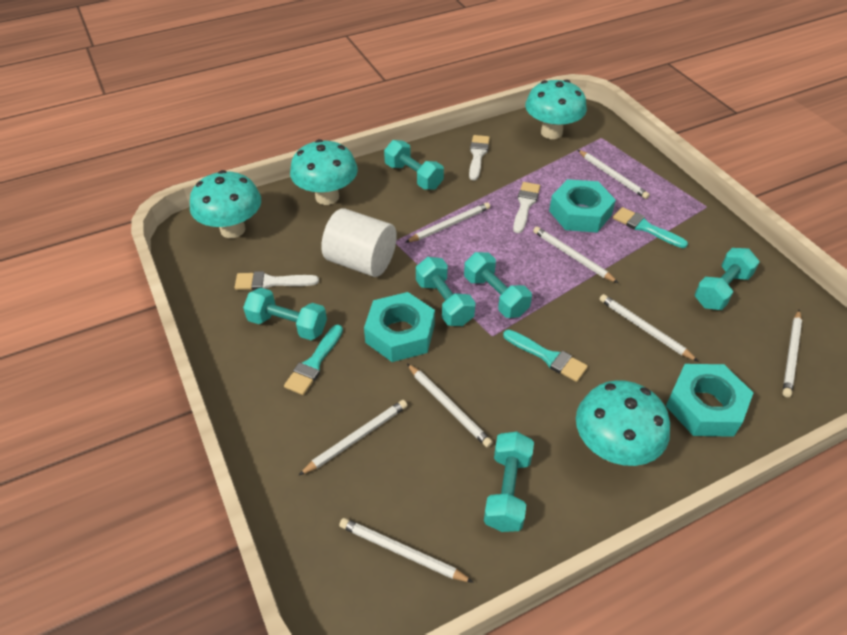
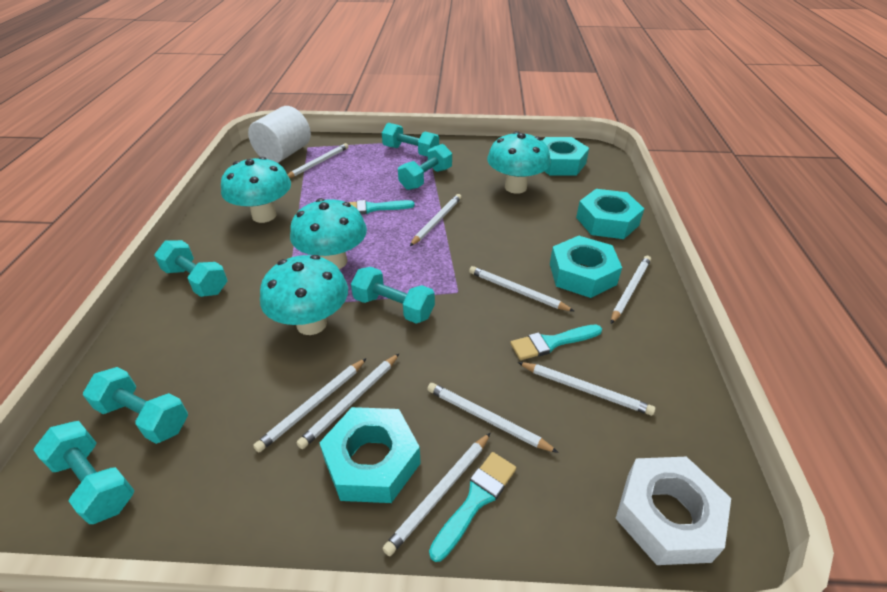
turquoise nut: 3 -> 4
white brush: 3 -> 0
white nut: 0 -> 1
white pencil: 8 -> 9

